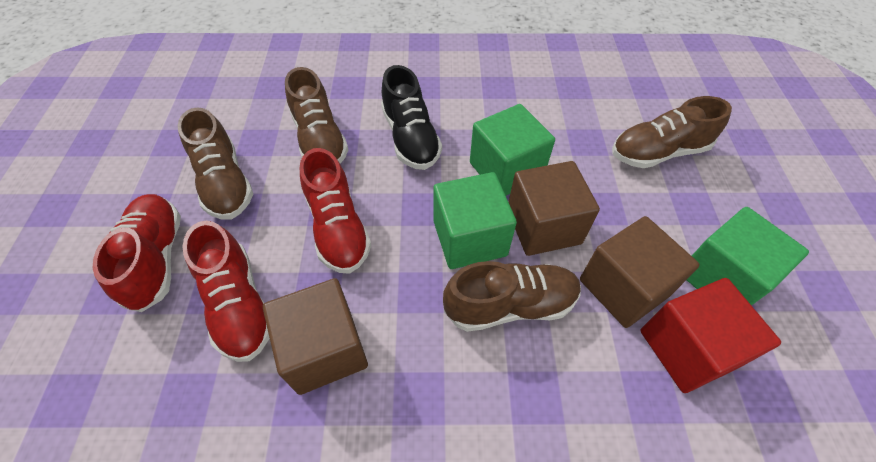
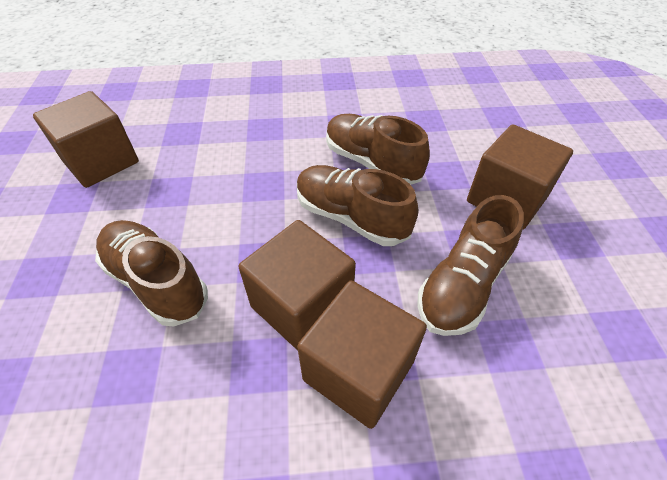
black shoe: 1 -> 0
brown cube: 3 -> 4
green cube: 3 -> 0
red cube: 1 -> 0
red shoe: 3 -> 0

